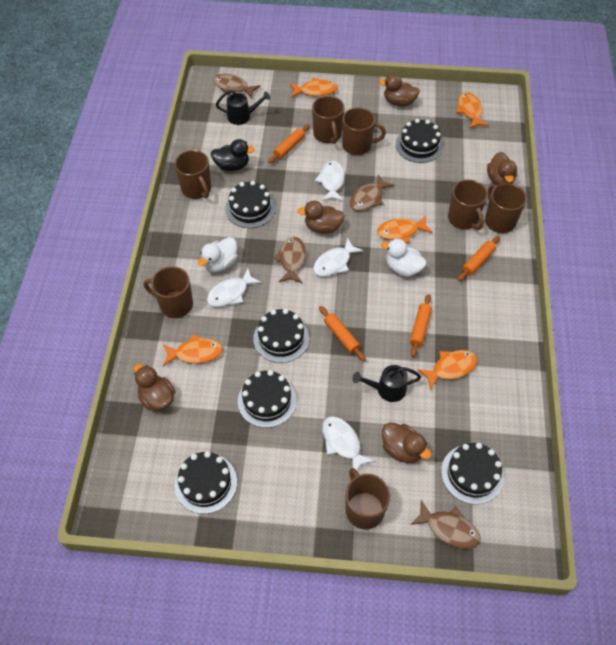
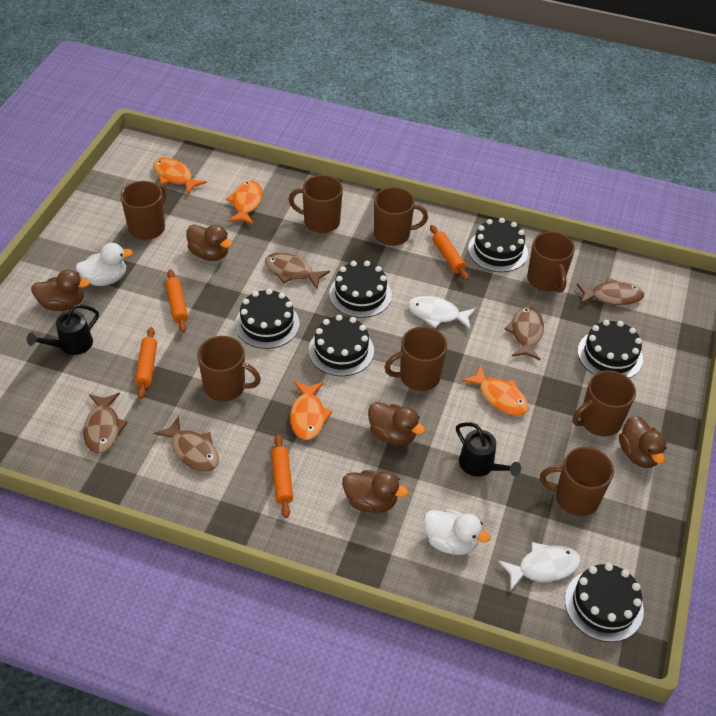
black duck: 1 -> 0
brown fish: 4 -> 5
brown mug: 7 -> 8
orange fish: 5 -> 4
white fish: 4 -> 2

